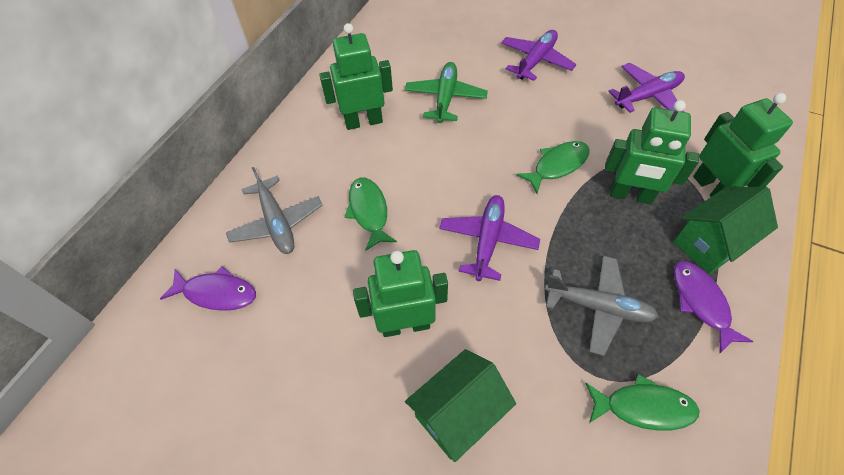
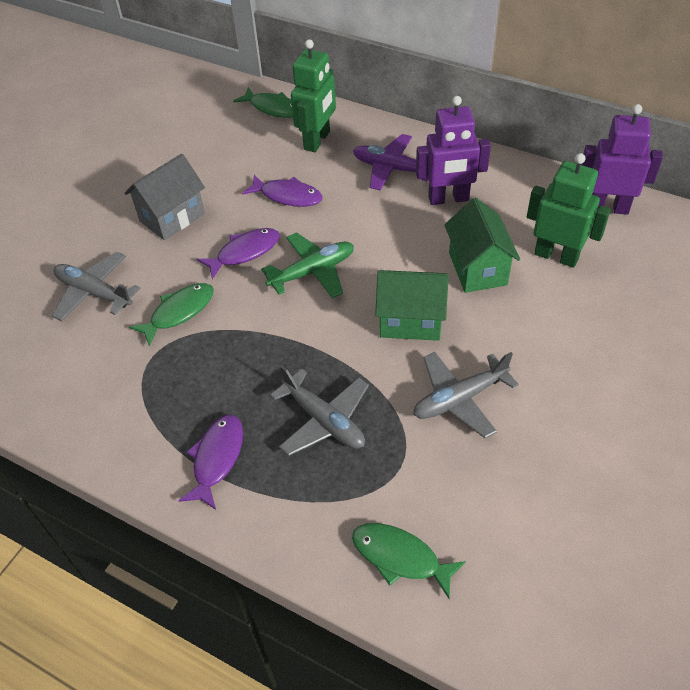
green robot: 4 -> 2
grey house: 0 -> 1
grey plane: 2 -> 3
purple fish: 2 -> 3
purple plane: 3 -> 1
purple robot: 0 -> 2

